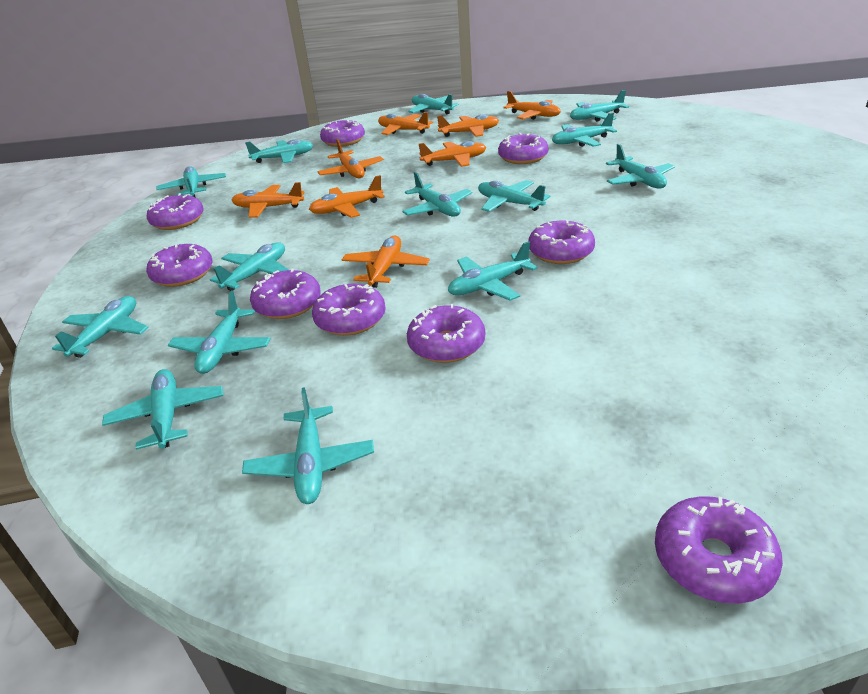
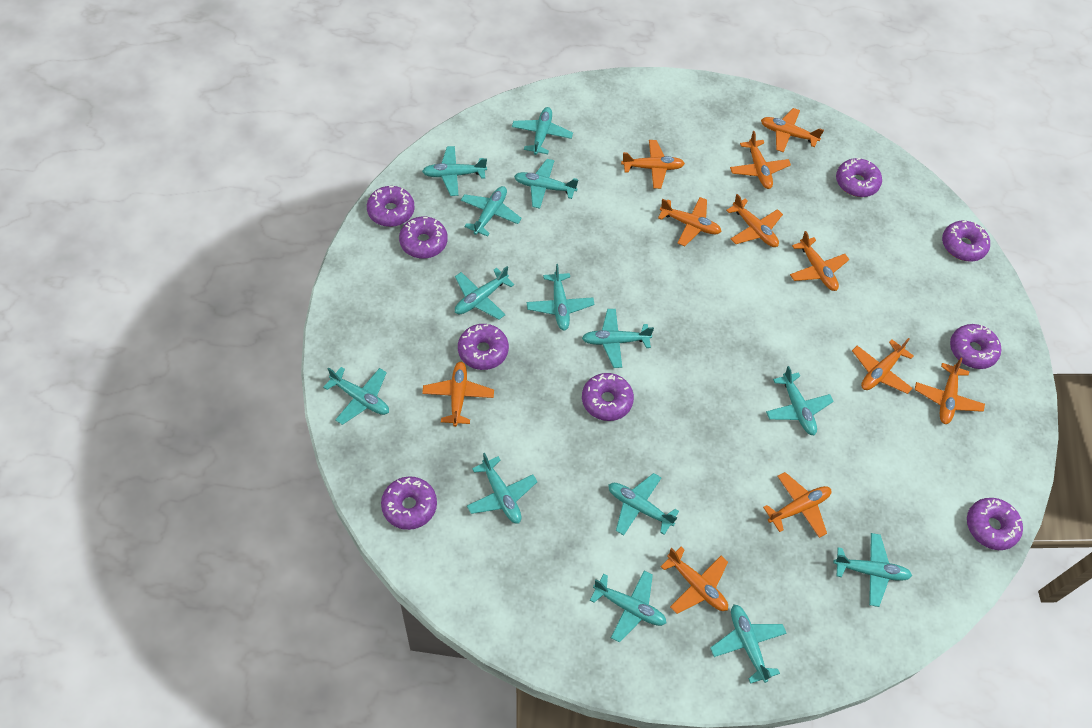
orange plane: 8 -> 11

